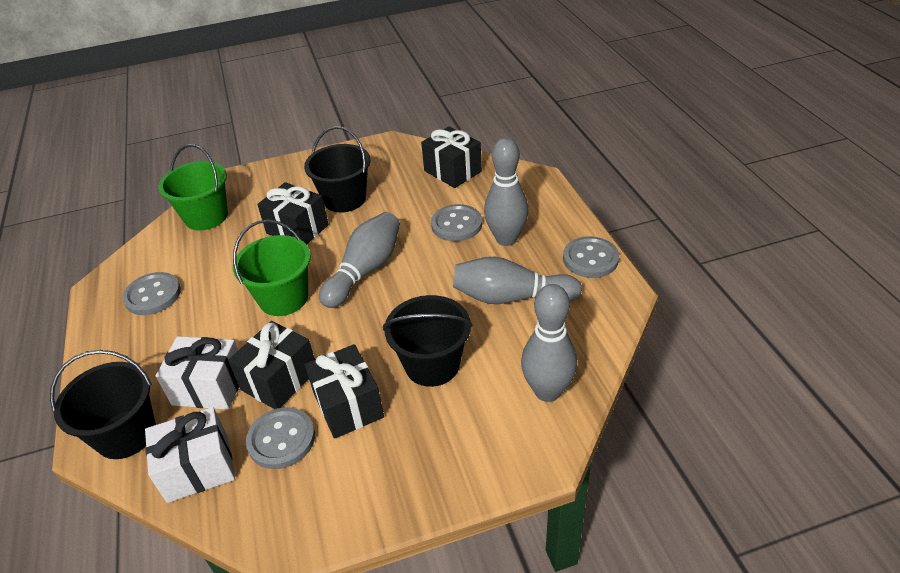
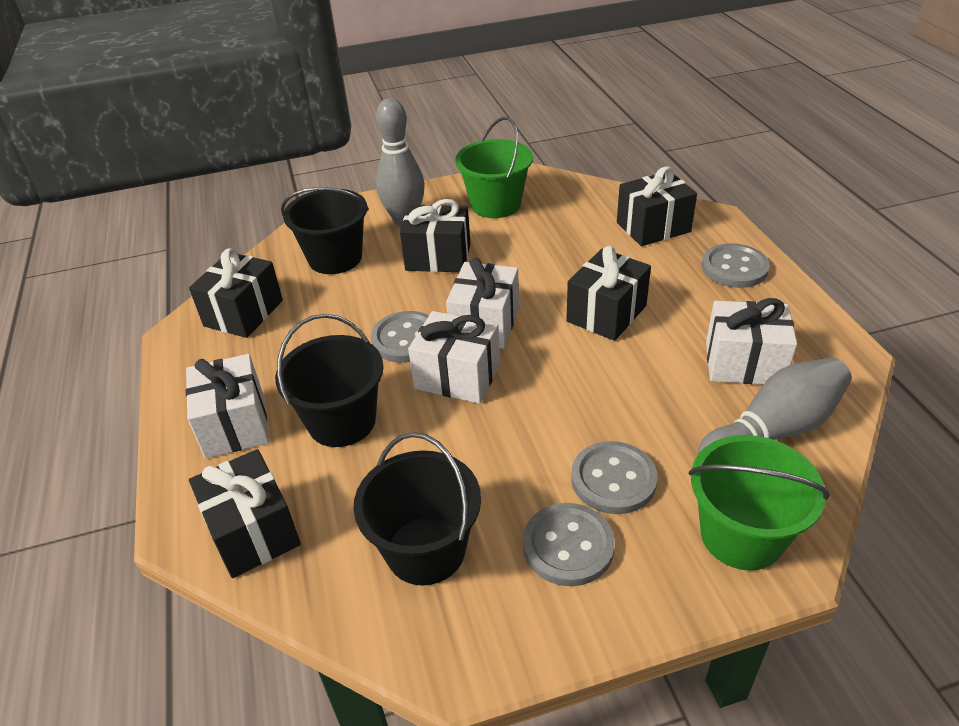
black gift: 4 -> 5
grey bowling pin: 4 -> 2
white gift: 2 -> 4

